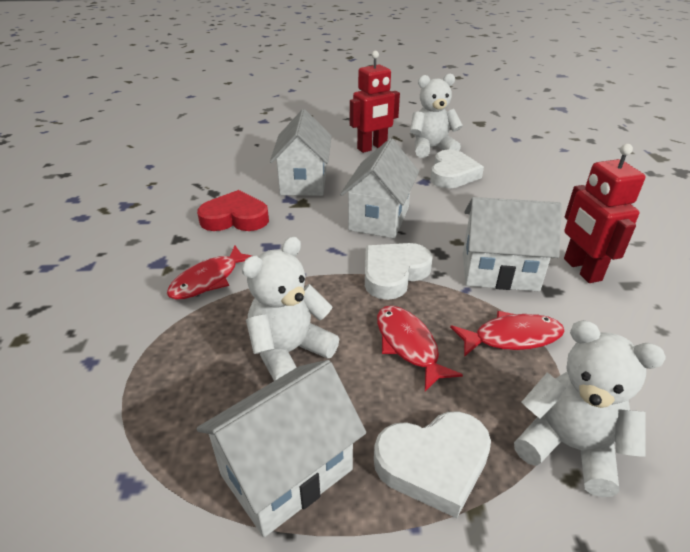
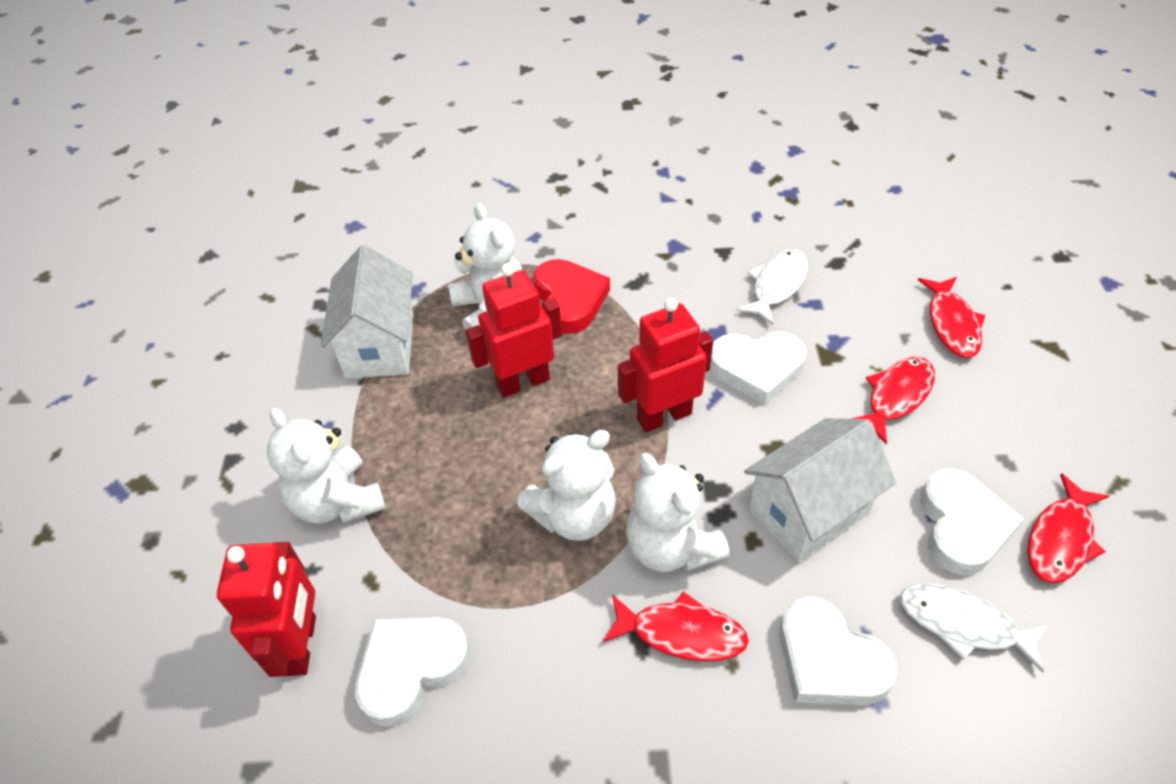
red fish: 3 -> 4
red robot: 2 -> 3
white fish: 0 -> 2
white heart: 3 -> 4
white house: 4 -> 2
white teddy bear: 3 -> 4

